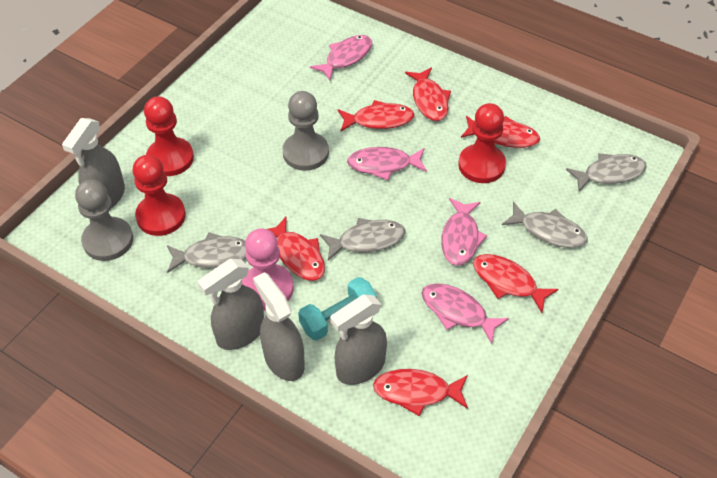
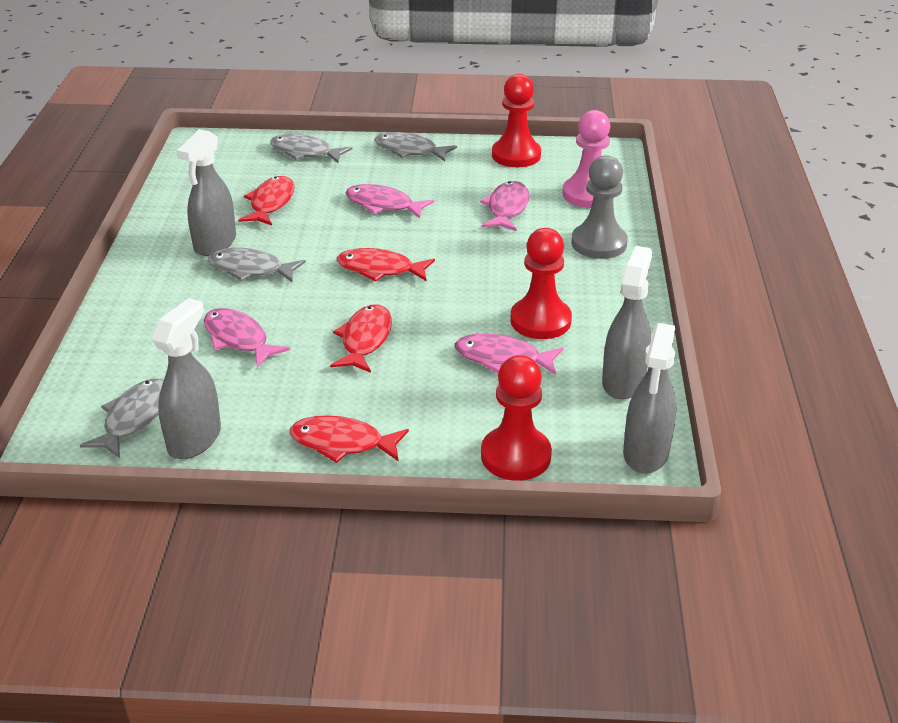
grey pawn: 2 -> 1
red fish: 6 -> 4
turquoise dumbbell: 1 -> 0

